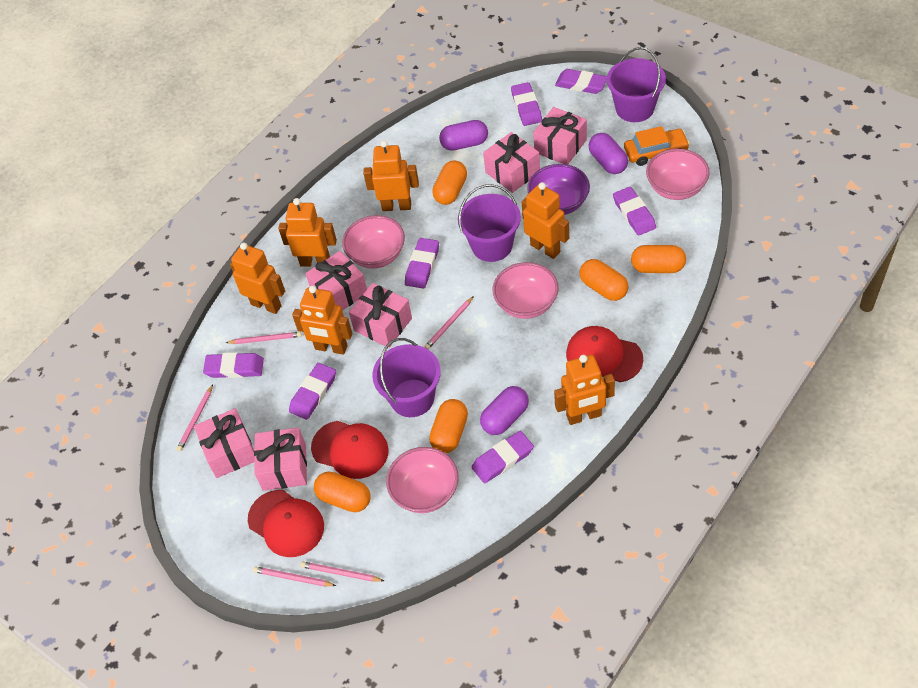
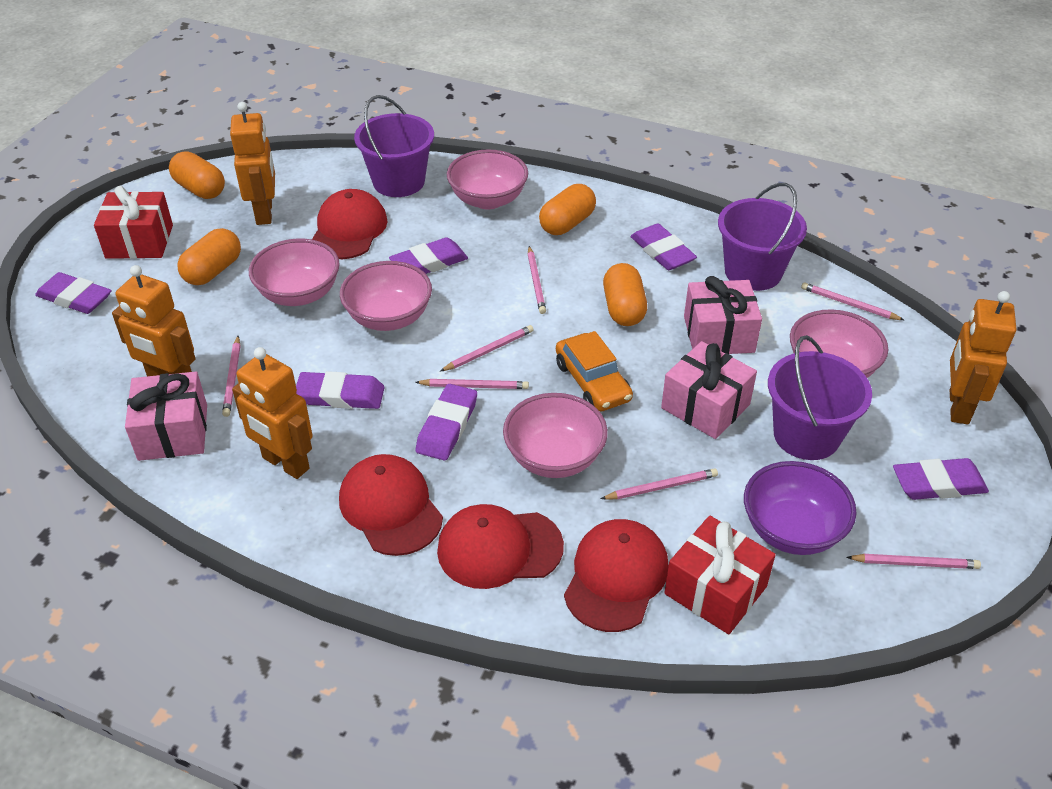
orange capsule: 5 -> 4
orange robot: 6 -> 4
pink bowl: 4 -> 5
pink gift: 6 -> 3
pink pencil: 5 -> 7
purple capsule: 3 -> 0
purple eraser: 7 -> 6
red cap: 3 -> 4
red gift: 0 -> 2

